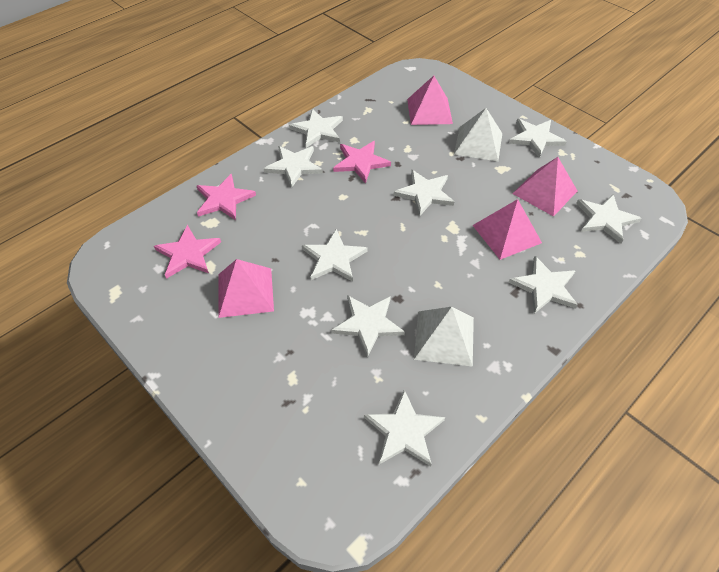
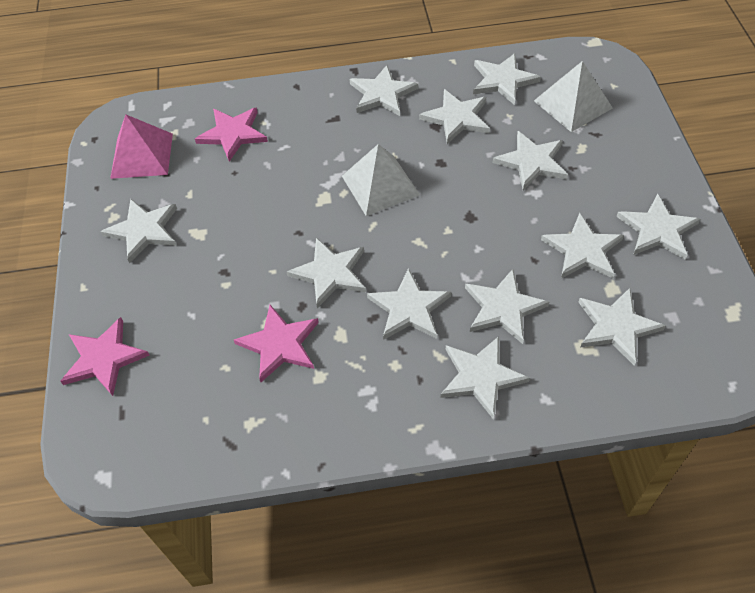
pink pyramid: 4 -> 1
white star: 9 -> 12

